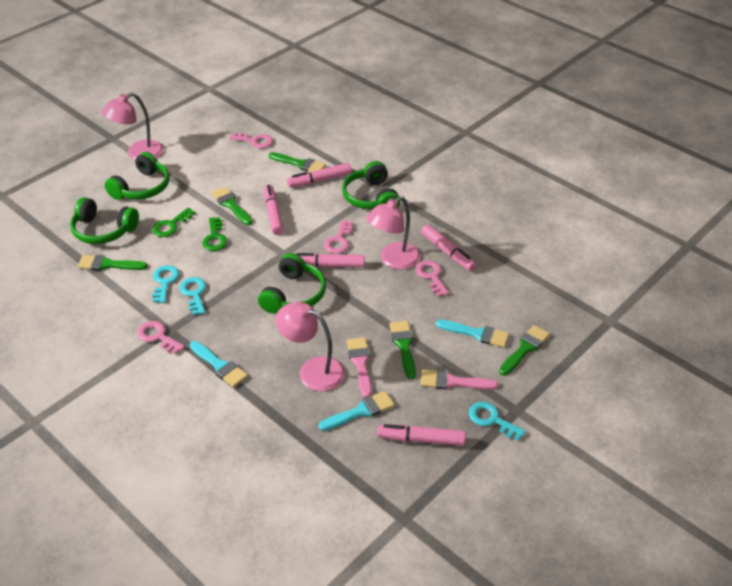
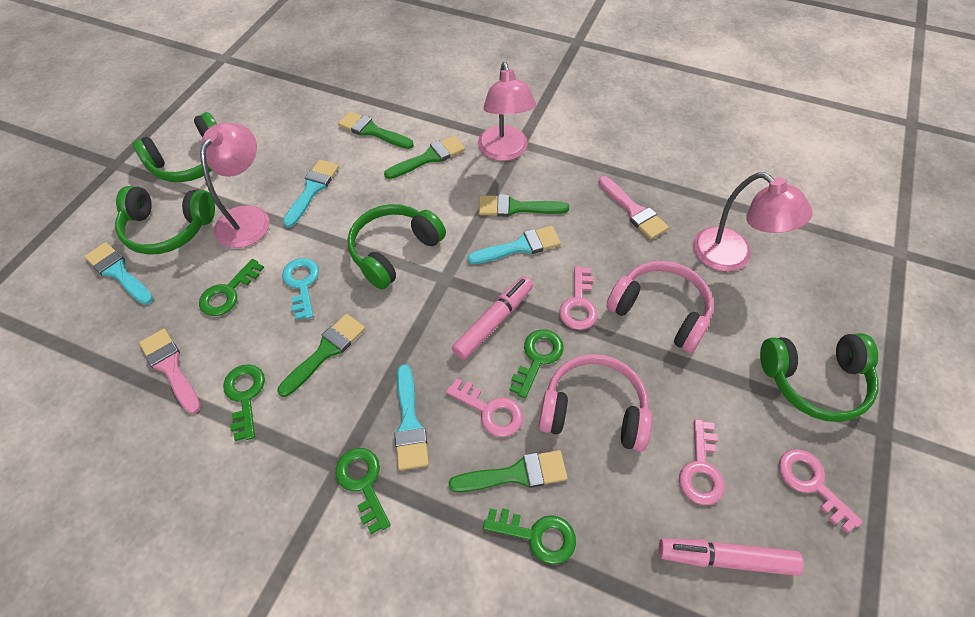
green key: 2 -> 5
pink headphones: 0 -> 2
pink marker: 5 -> 2
turquoise brush: 3 -> 4
turquoise key: 3 -> 1

